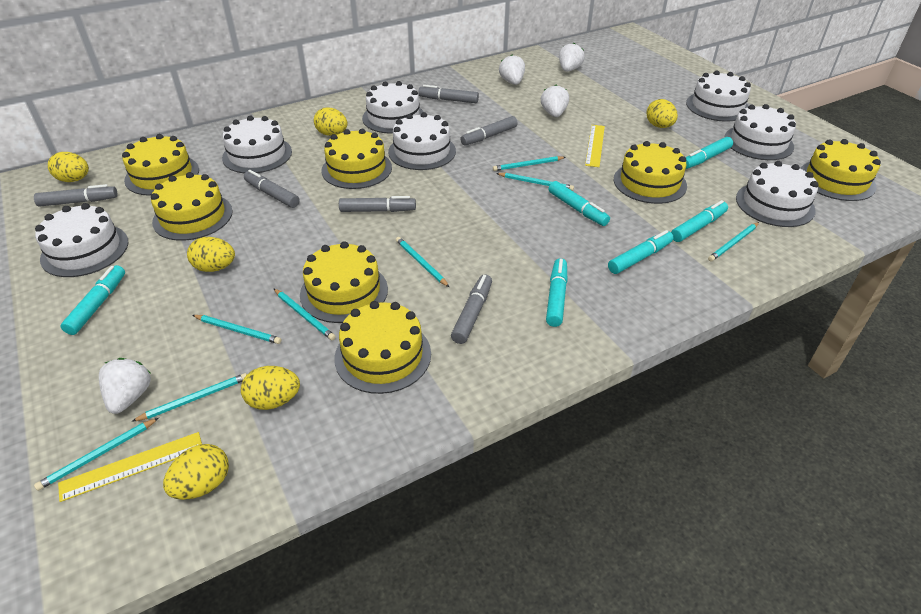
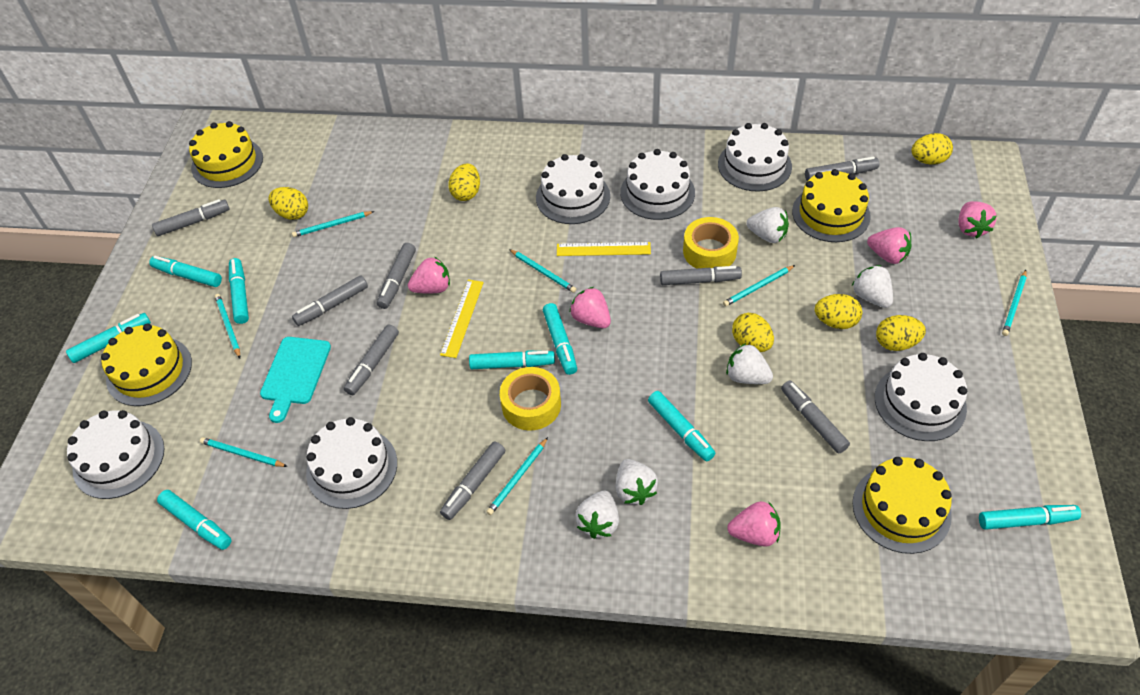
grey marker: 6 -> 8
pink strawberry: 0 -> 5
turquoise cutting board: 0 -> 1
turquoise marker: 6 -> 8
turquoise pencil: 8 -> 7
white cake: 7 -> 6
white strawberry: 4 -> 5
yellow cake: 7 -> 4
yellow tape: 0 -> 2

